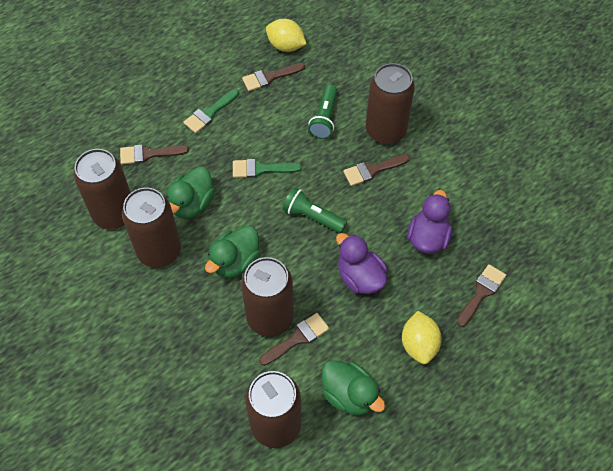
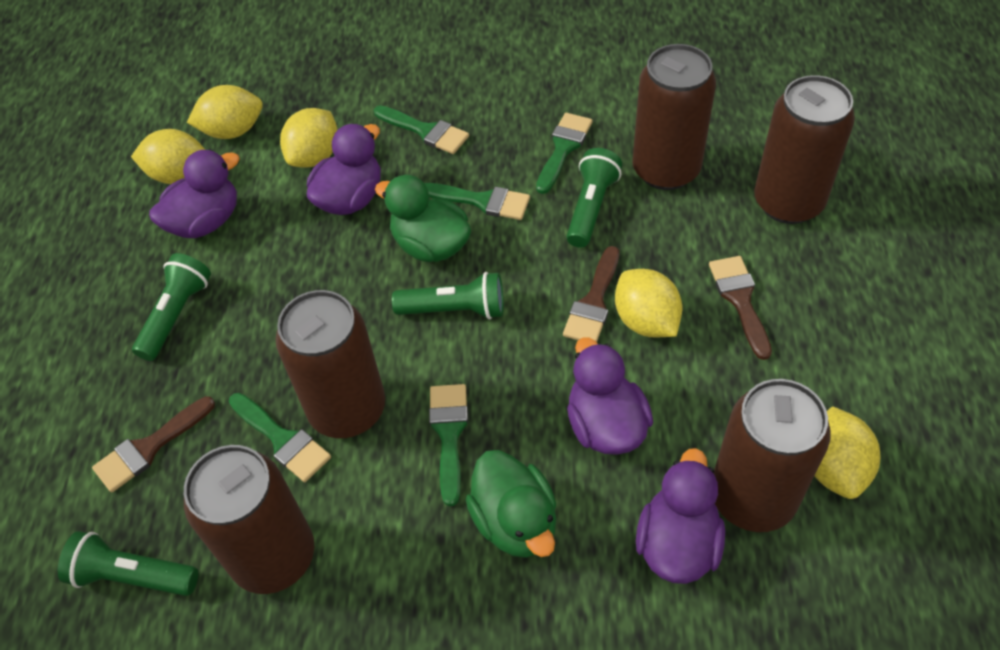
brown brush: 5 -> 3
green brush: 2 -> 5
green duck: 3 -> 2
green flashlight: 2 -> 4
purple duck: 2 -> 4
yellow lemon: 2 -> 5

